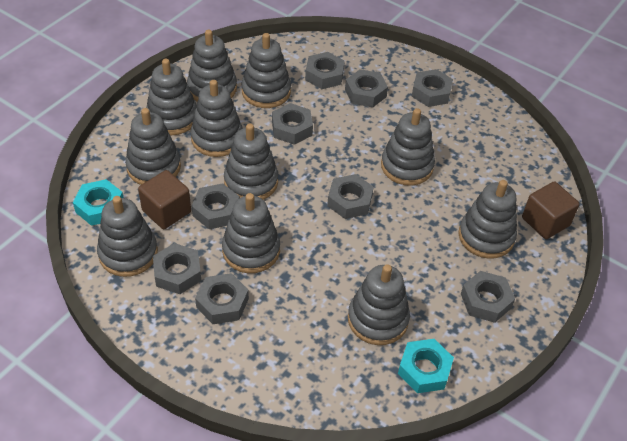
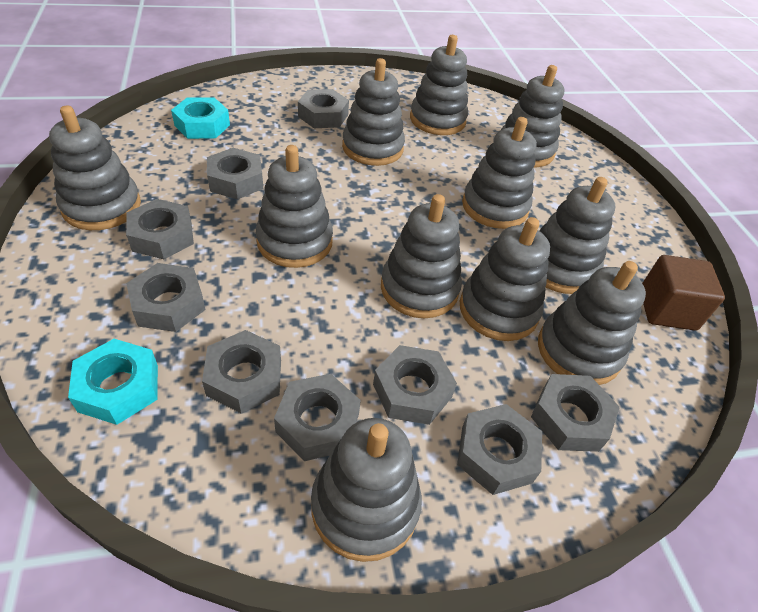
brown cube: 2 -> 1

